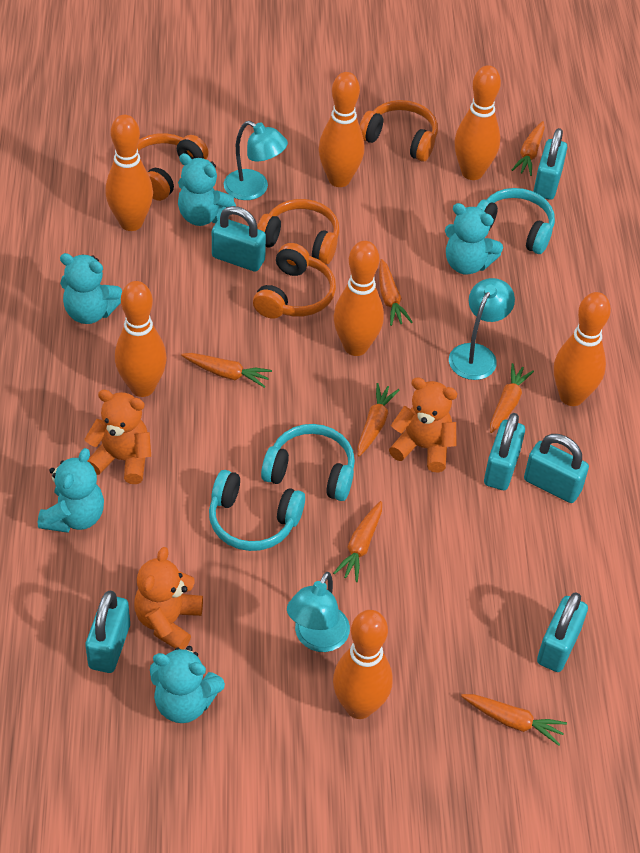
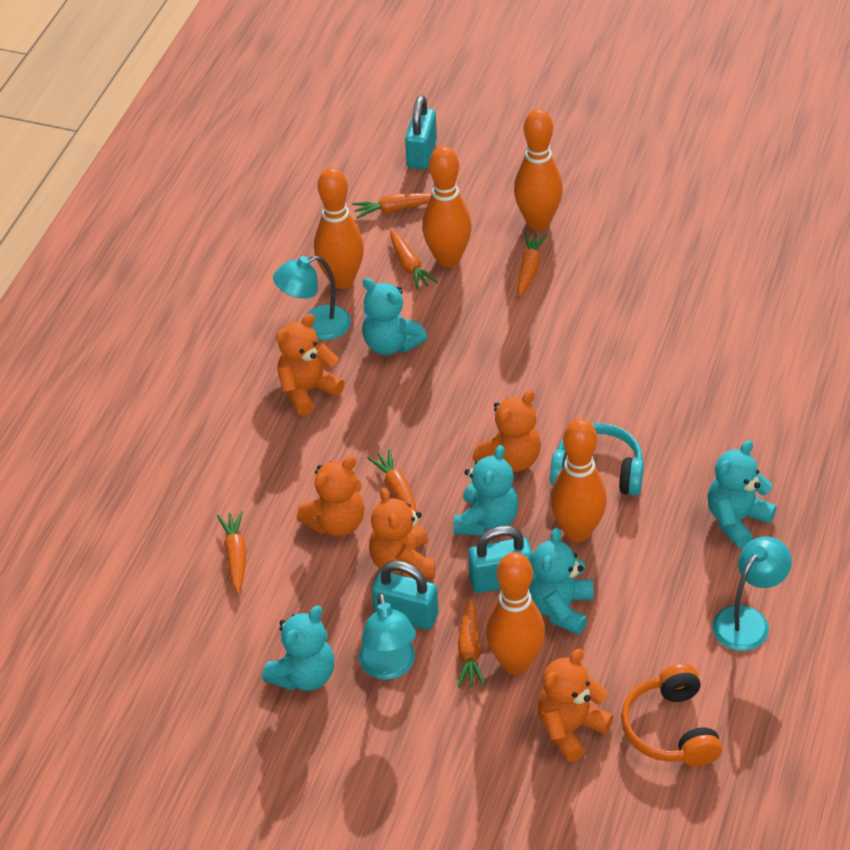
orange bowling pin: 7 -> 5
orange carrot: 7 -> 6
orange headphones: 4 -> 1
orange teddy bear: 3 -> 5
turquoise headphones: 3 -> 1
turquoise padlock: 6 -> 3

